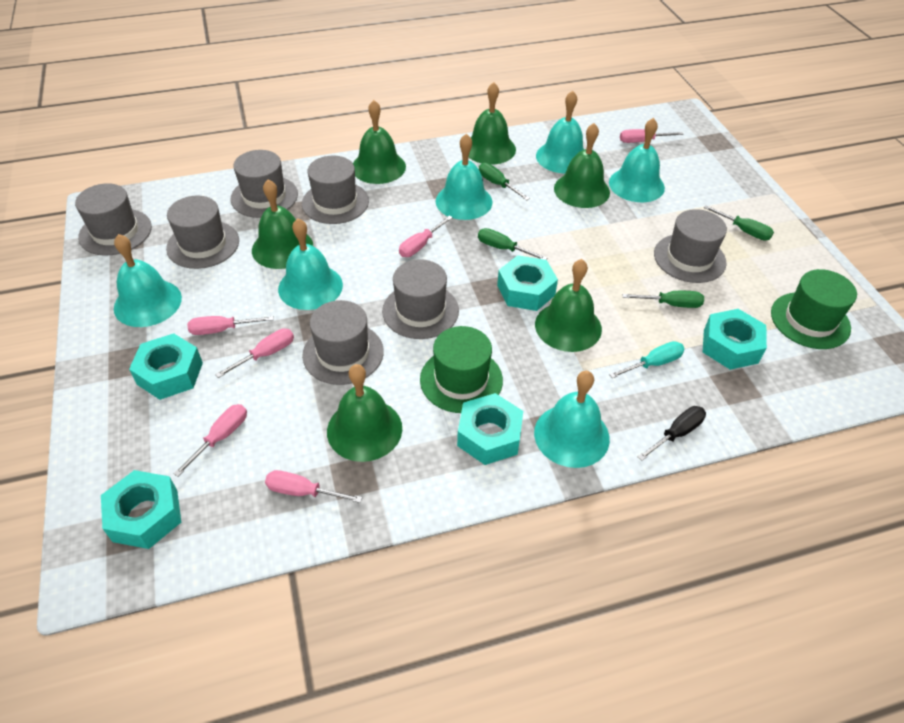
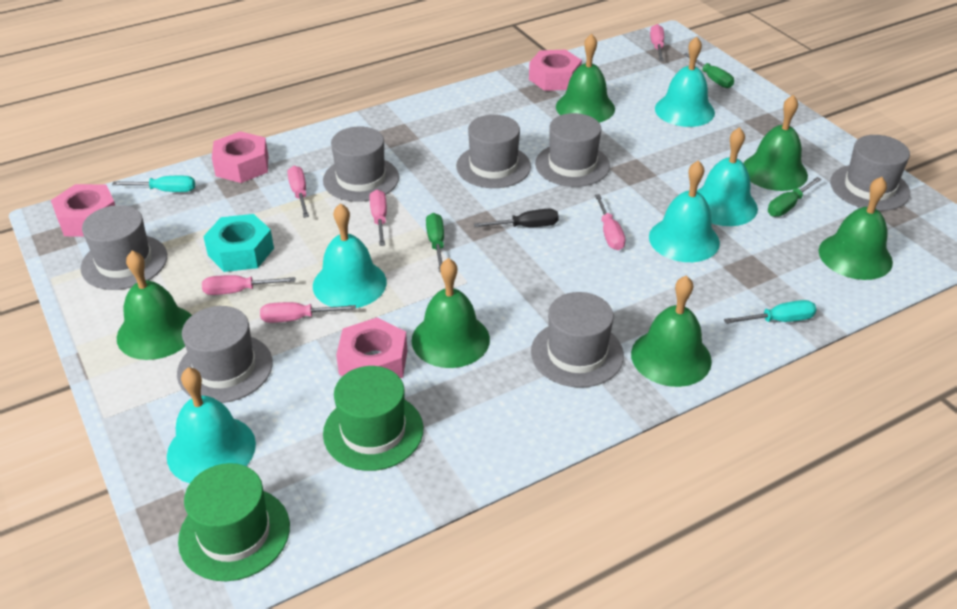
green screwdriver: 4 -> 3
pink nut: 0 -> 4
turquoise bell: 6 -> 5
turquoise nut: 5 -> 1
turquoise screwdriver: 1 -> 2

